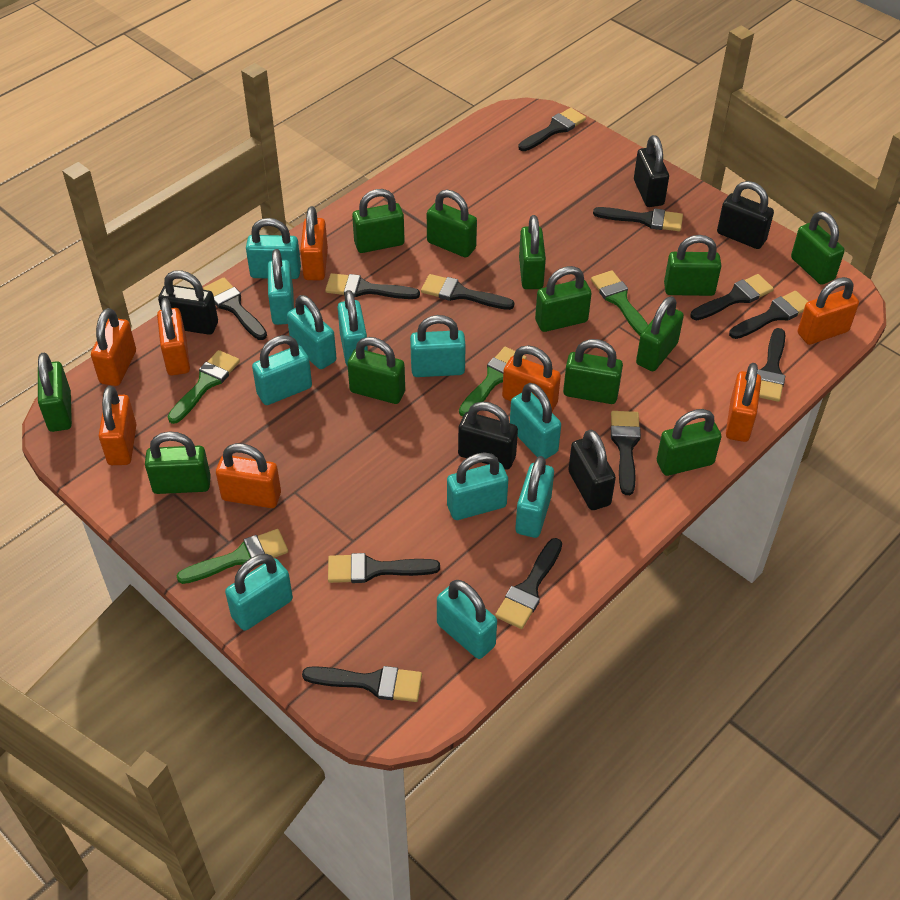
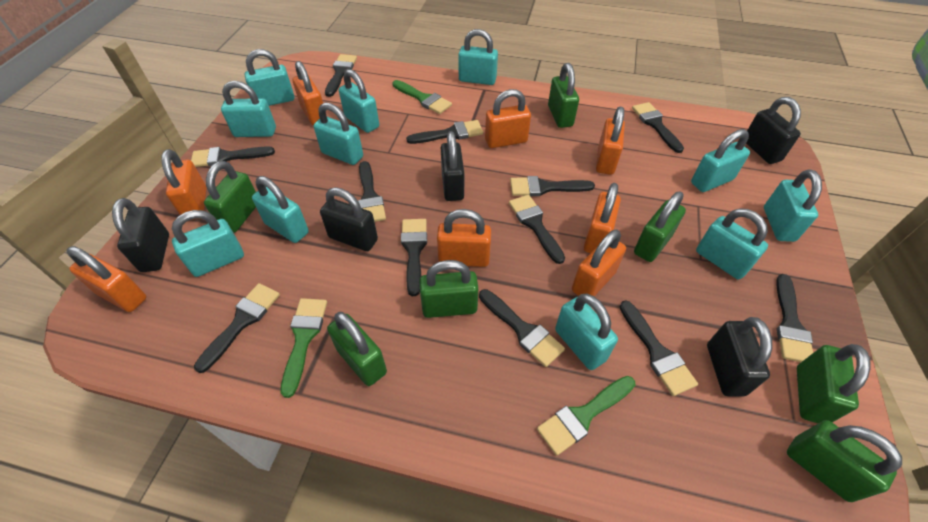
green brush: 4 -> 3
green padlock: 12 -> 7

